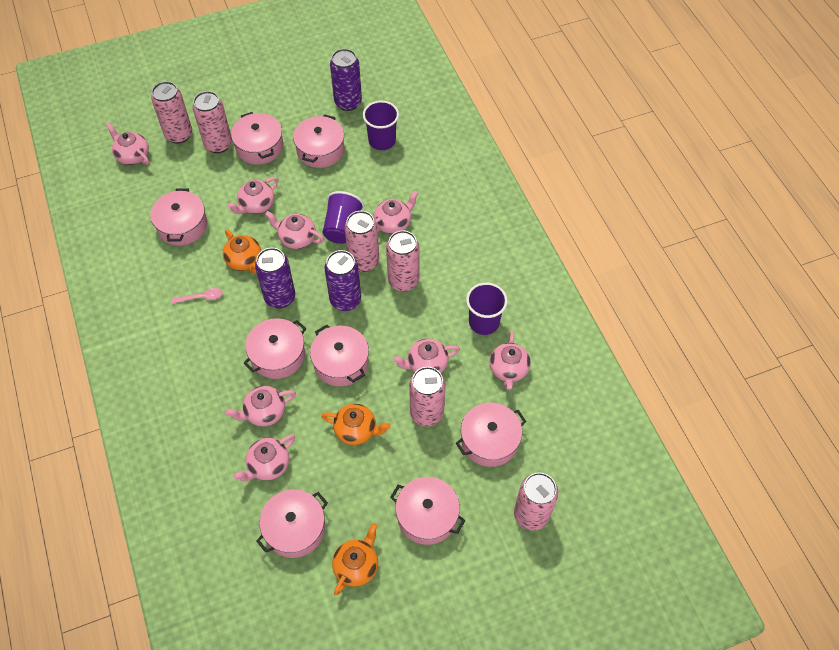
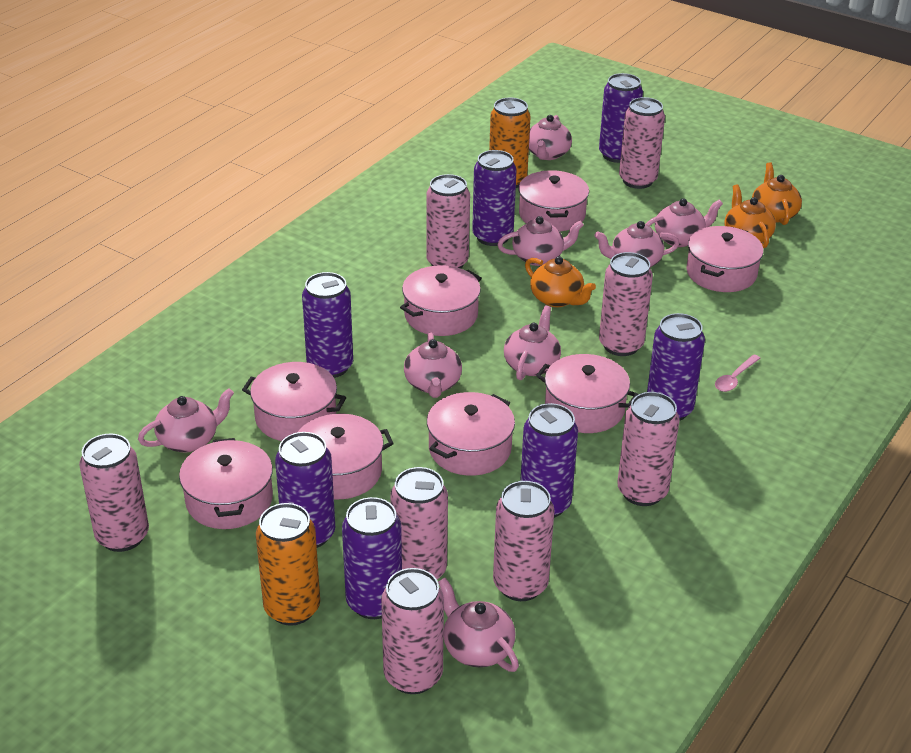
orange can: 0 -> 2
pink can: 6 -> 8
purple can: 3 -> 7
purple cup: 3 -> 0

